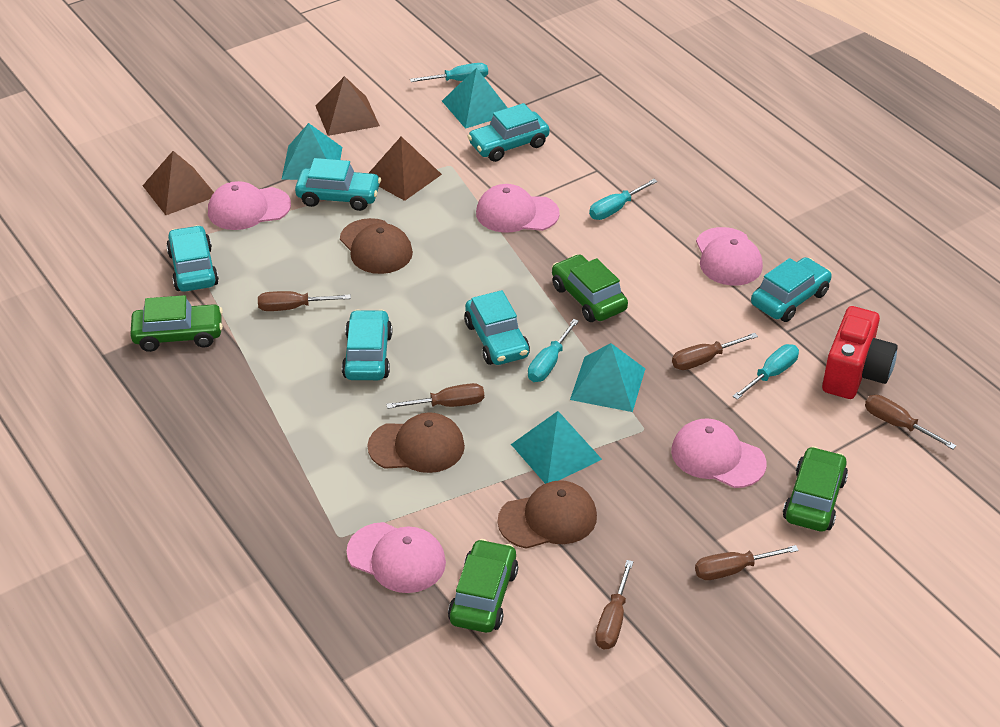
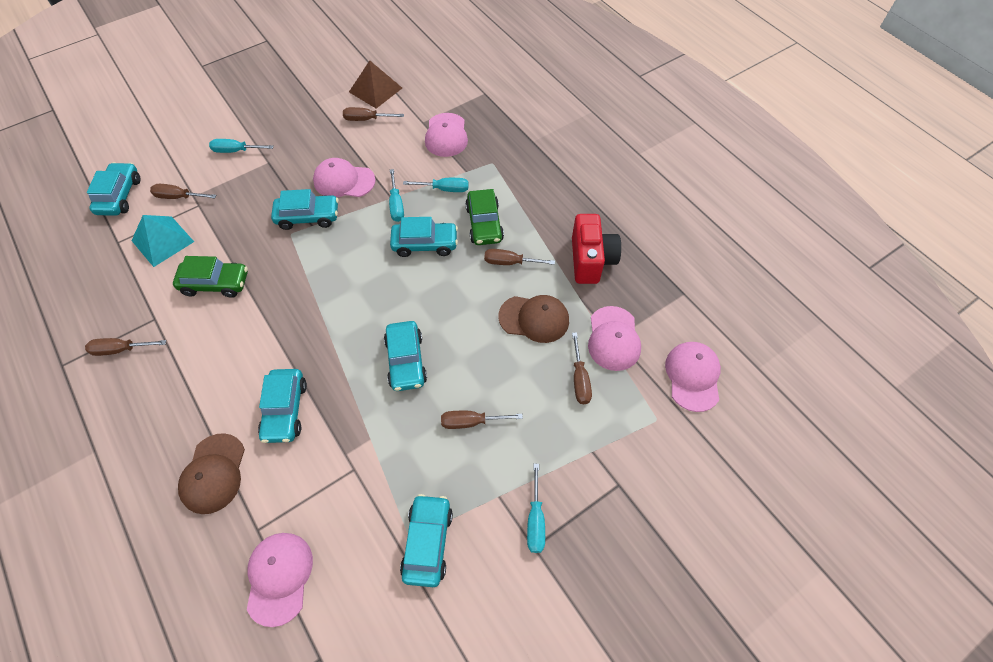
brown cap: 3 -> 2
brown pyramid: 3 -> 1
green car: 4 -> 2
turquoise pyramid: 4 -> 1

